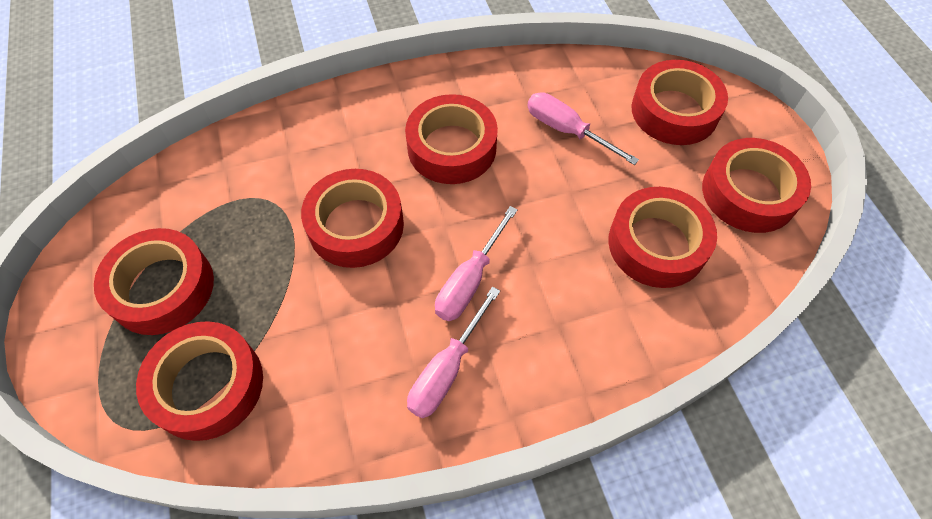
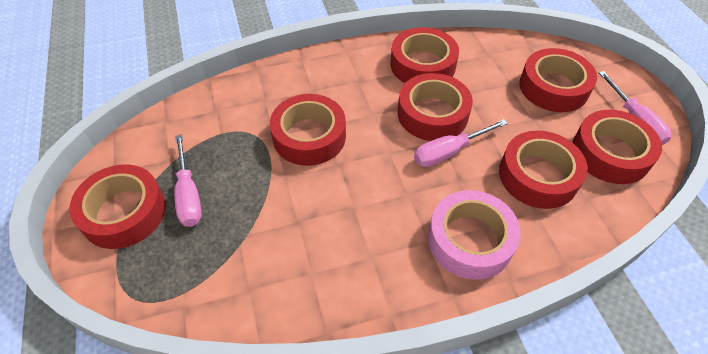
pink tape: 0 -> 1

